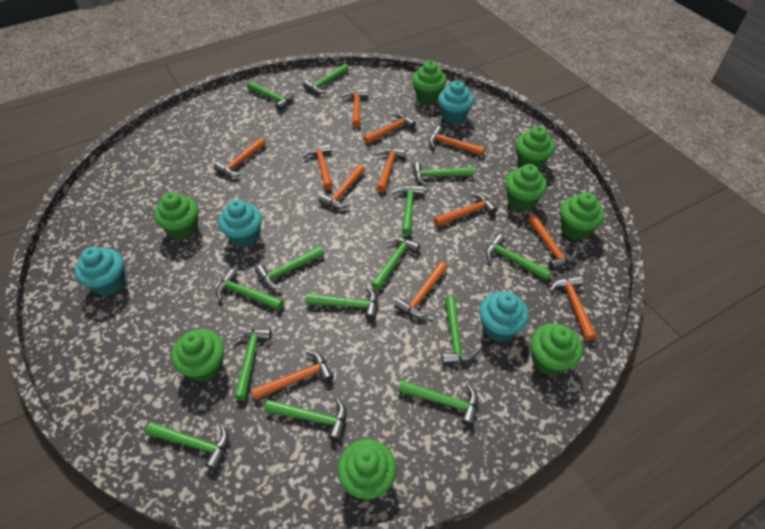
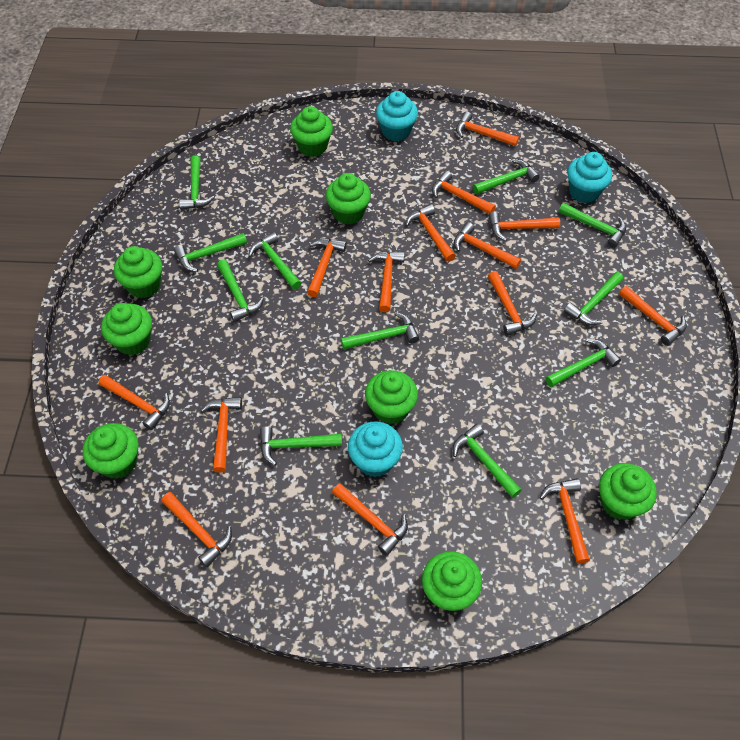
green hammer: 14 -> 11
orange hammer: 12 -> 14
turquoise cupcake: 4 -> 3

